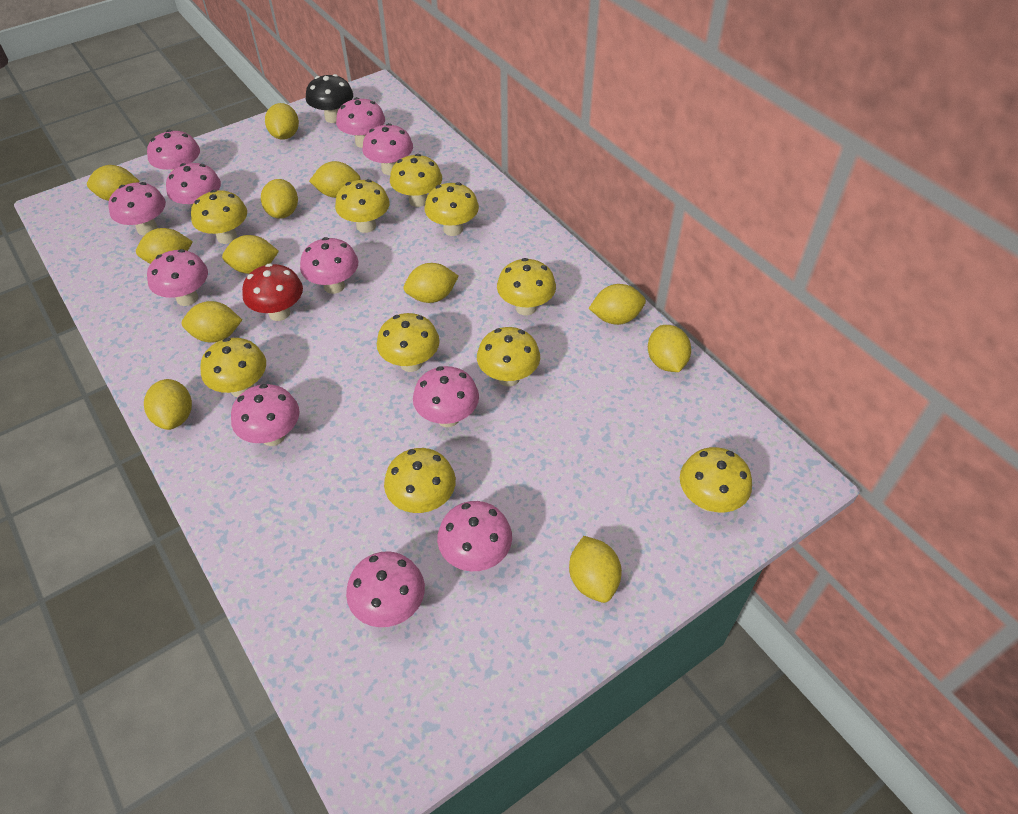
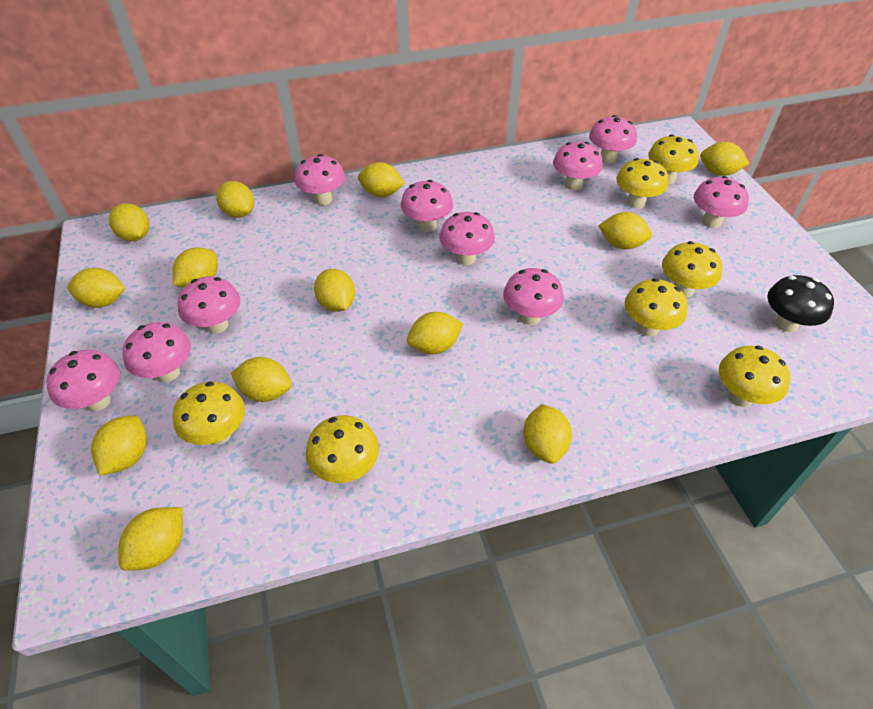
pink mushroom: 11 -> 10
red mushroom: 1 -> 0
yellow lemon: 12 -> 13
yellow mushroom: 10 -> 7

